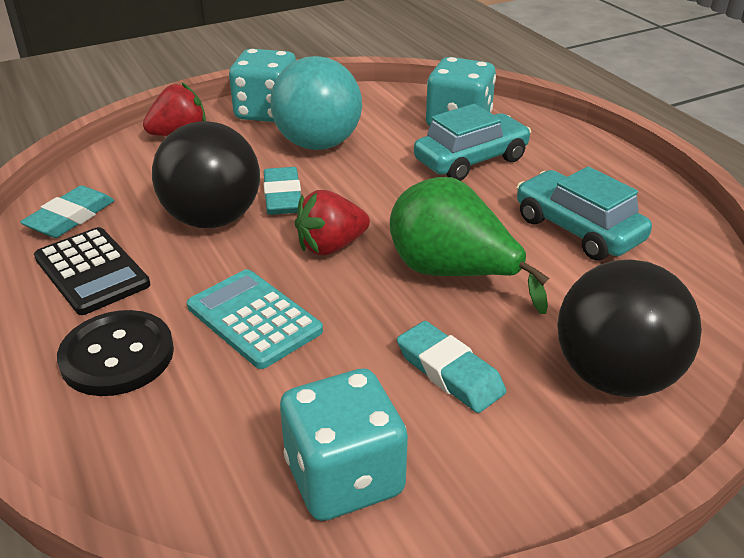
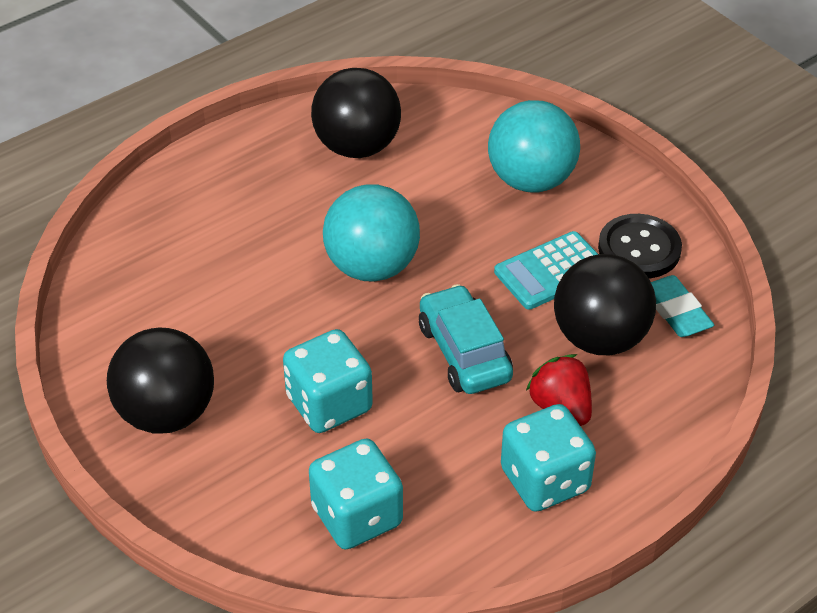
black ball: 2 -> 3
black calculator: 1 -> 0
green pear: 1 -> 0
red strawberry: 2 -> 1
turquoise ball: 1 -> 2
turquoise car: 2 -> 1
turquoise eraser: 3 -> 1

